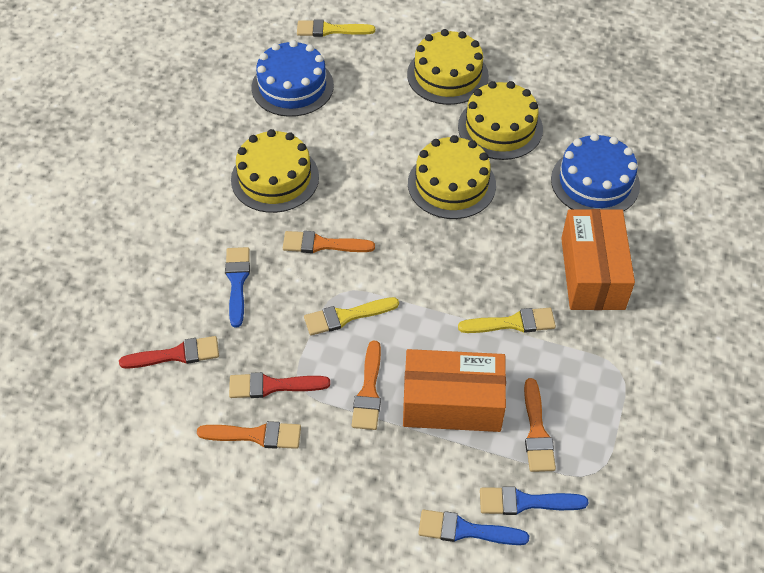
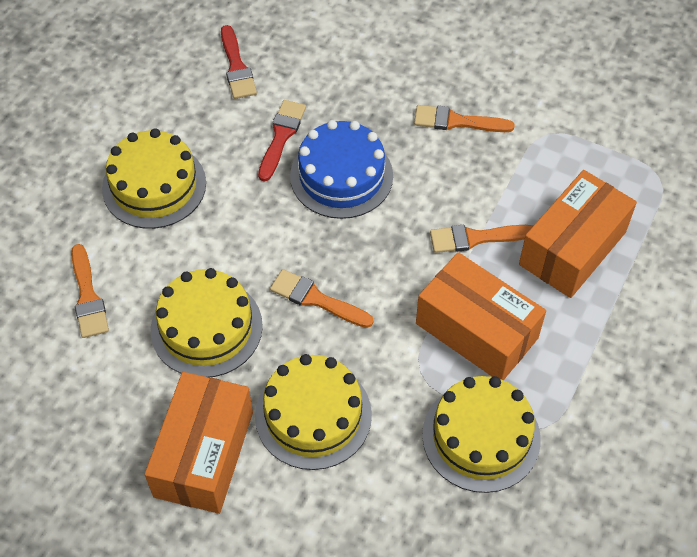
blue brush: 3 -> 0
blue cake: 2 -> 1
orange box: 2 -> 3
yellow brush: 3 -> 0

